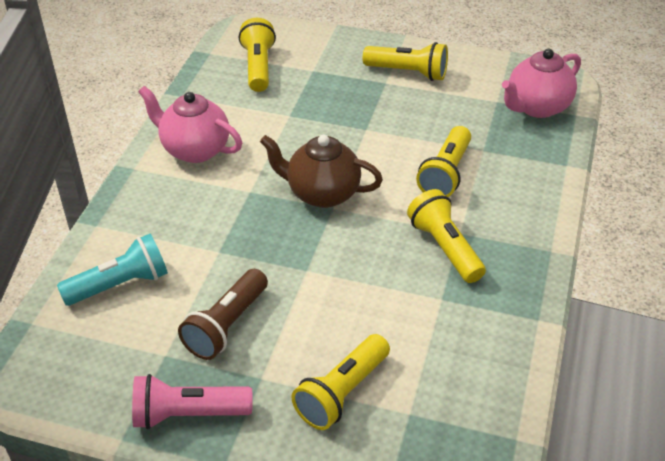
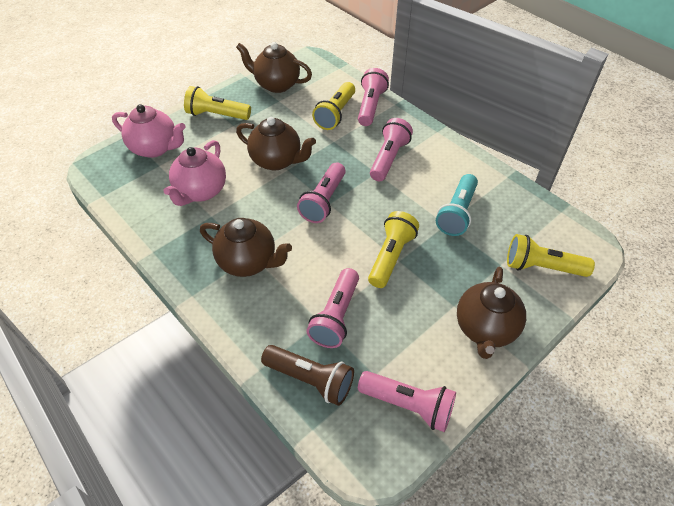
brown teapot: 1 -> 4
pink flashlight: 1 -> 5
yellow flashlight: 5 -> 4

